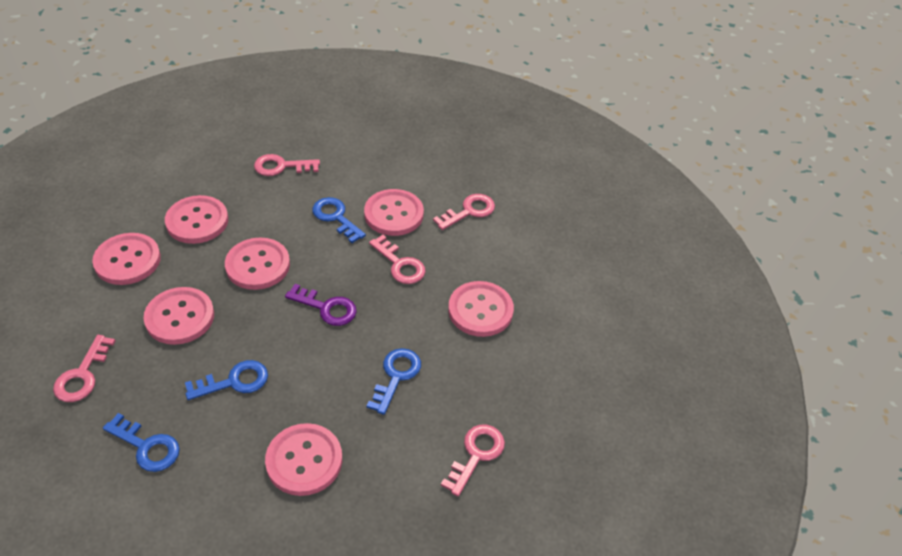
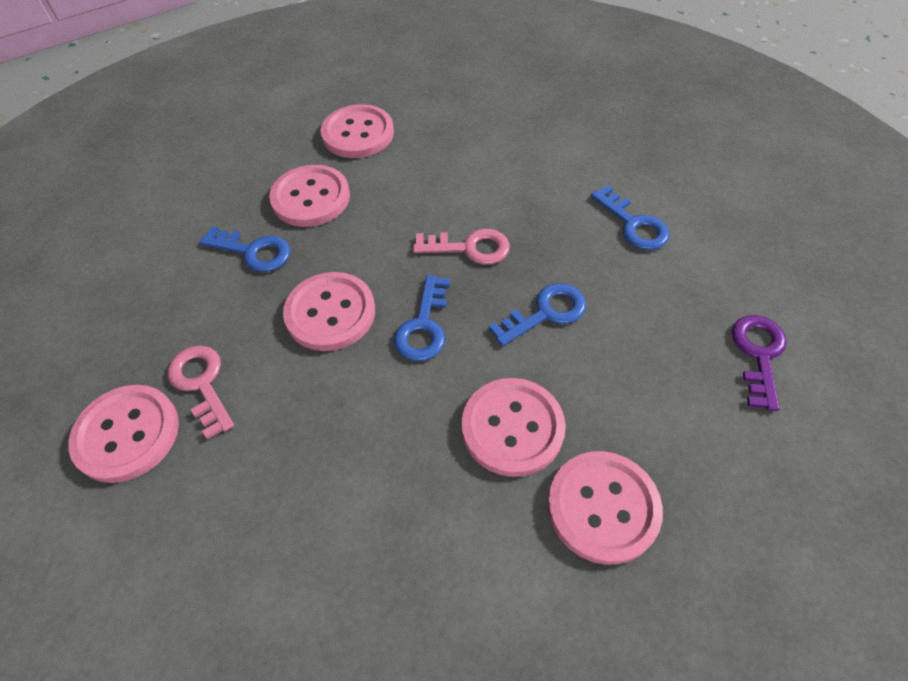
pink button: 7 -> 6
pink key: 5 -> 2

